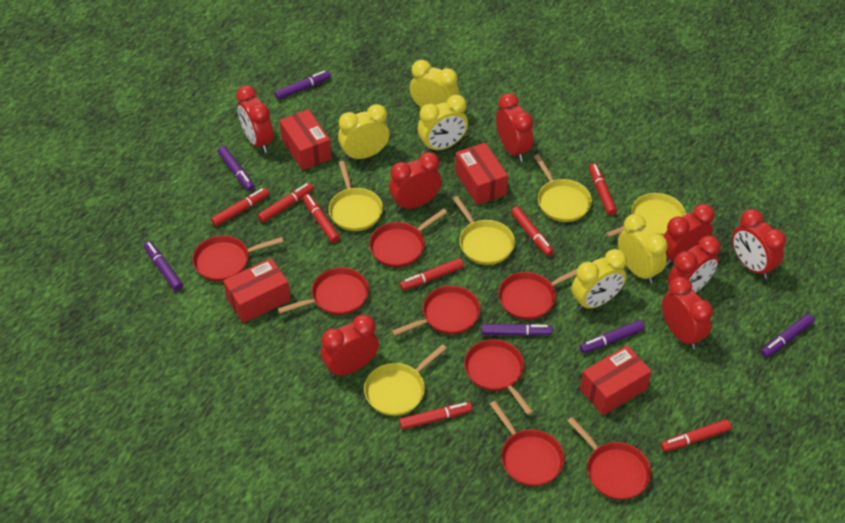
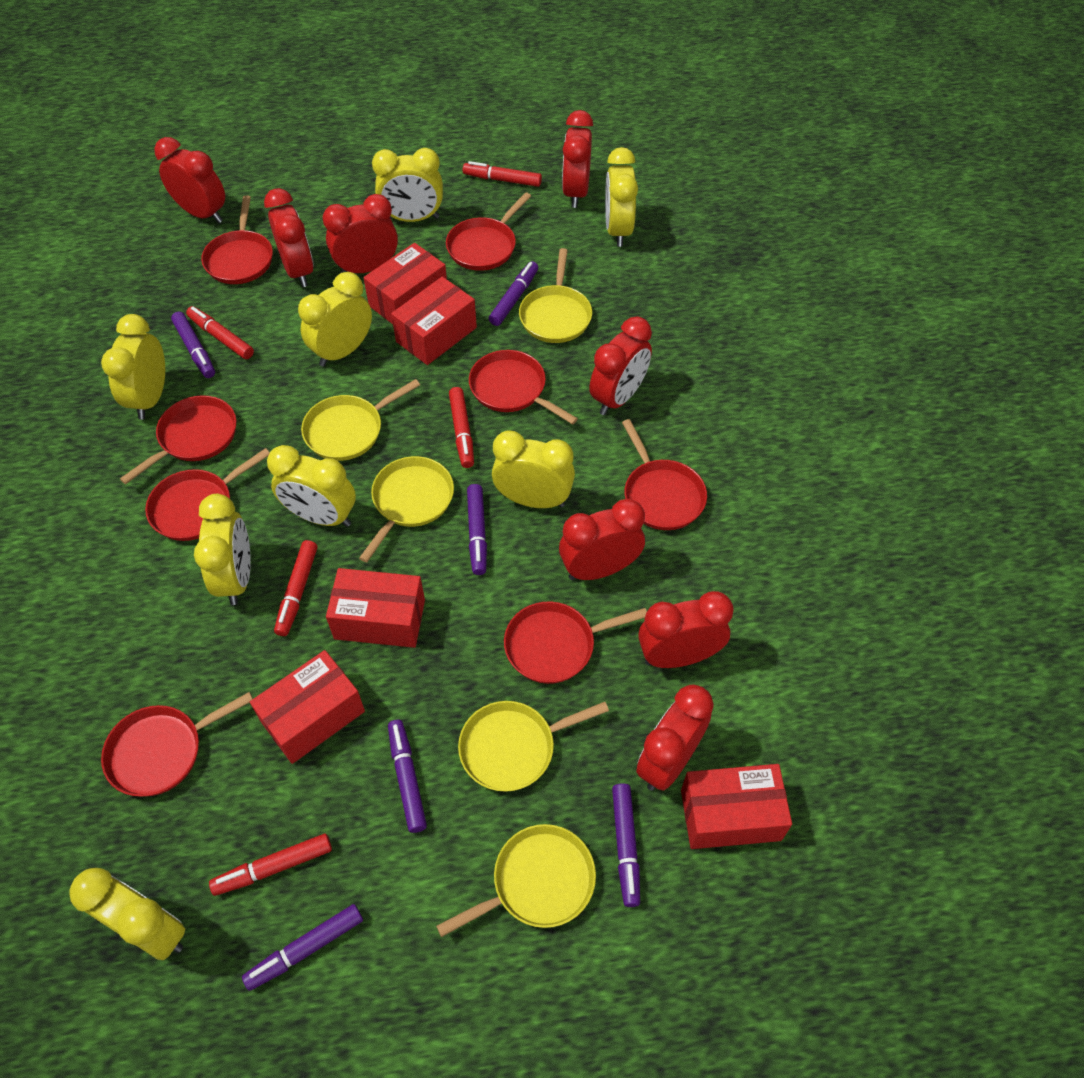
red box: 4 -> 5
red marker: 8 -> 5
yellow clock: 5 -> 8

